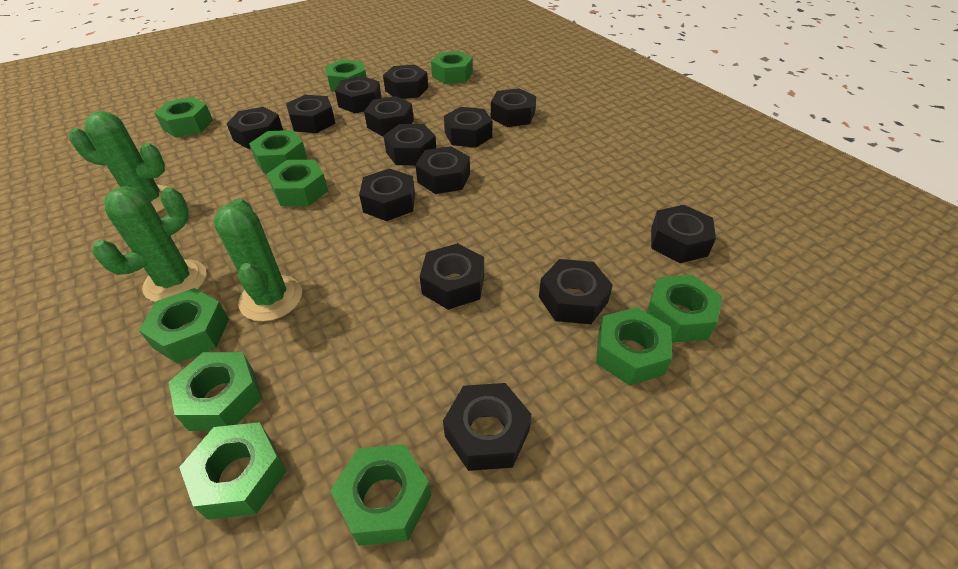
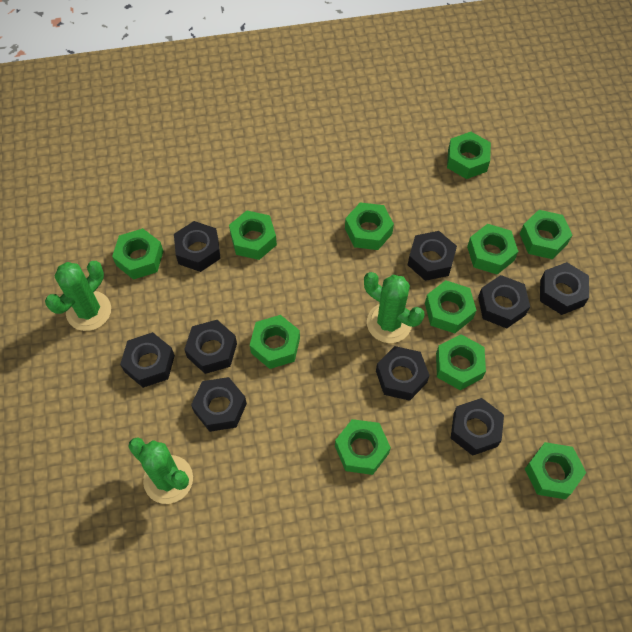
black nut: 14 -> 9

